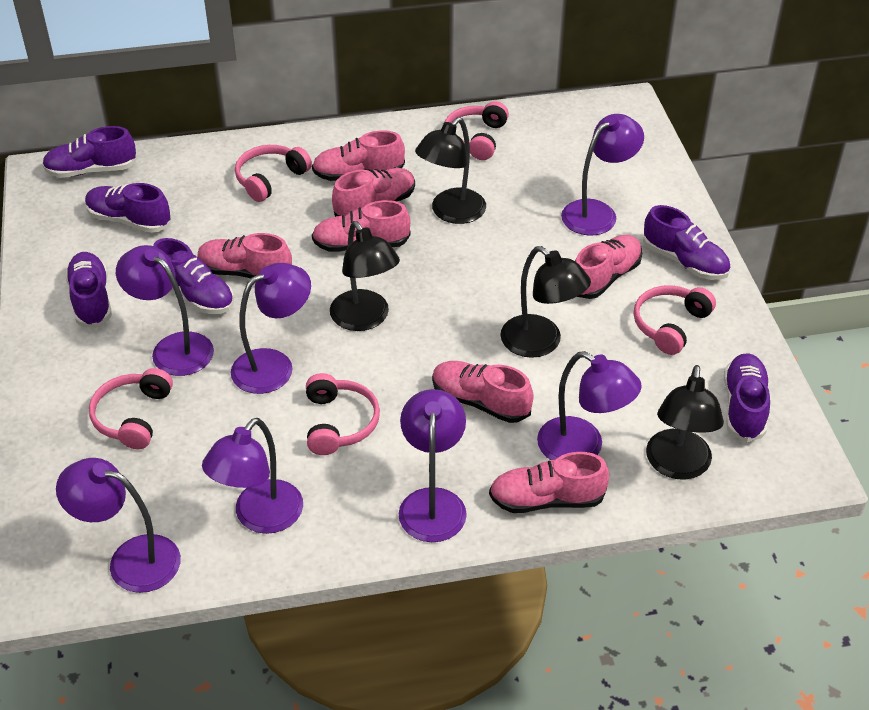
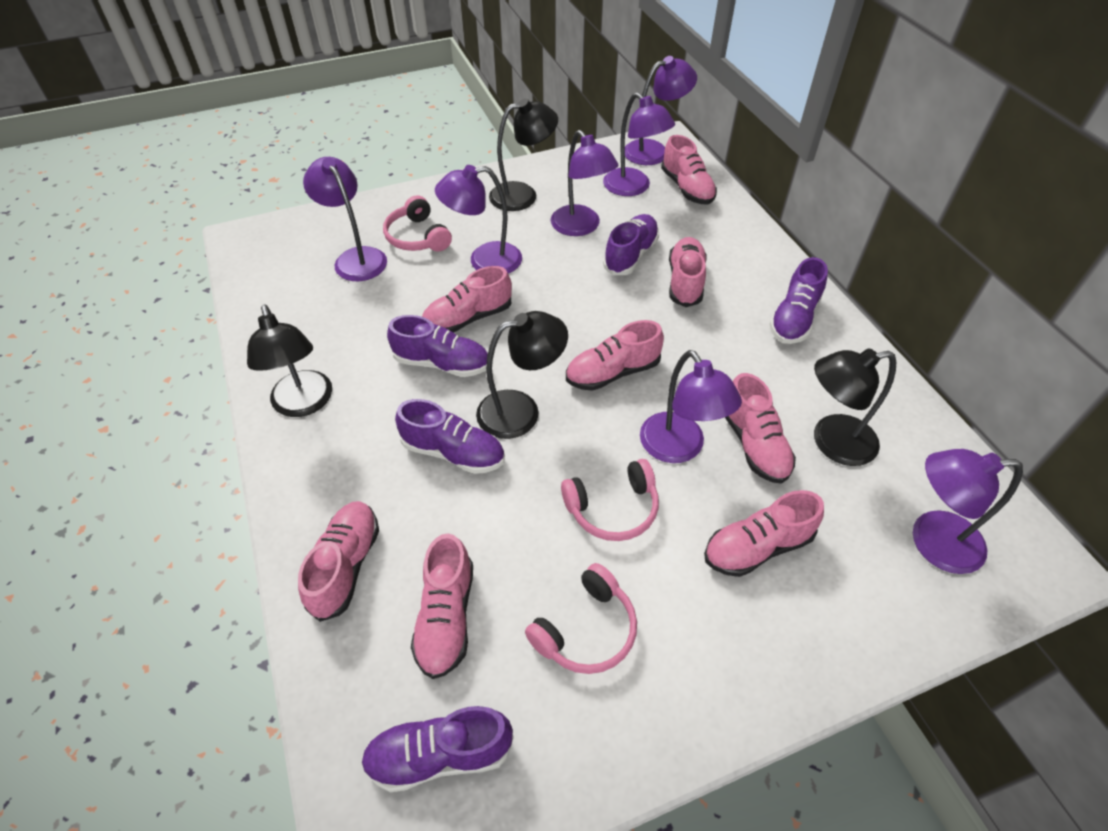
pink headphones: 5 -> 3
pink shoe: 7 -> 8
purple shoe: 6 -> 5

